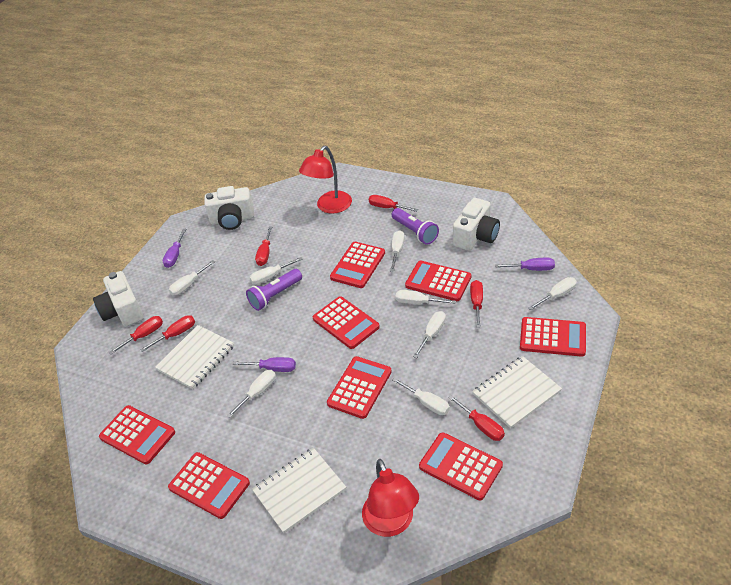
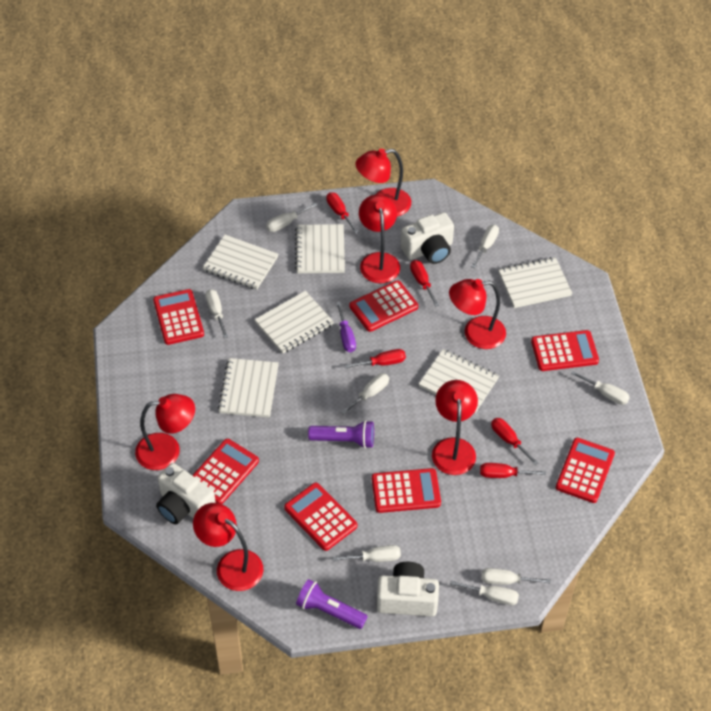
purple screwdriver: 3 -> 1
red calculator: 8 -> 7
red lamp: 2 -> 6
red screwdriver: 6 -> 5
white notebook: 3 -> 6

